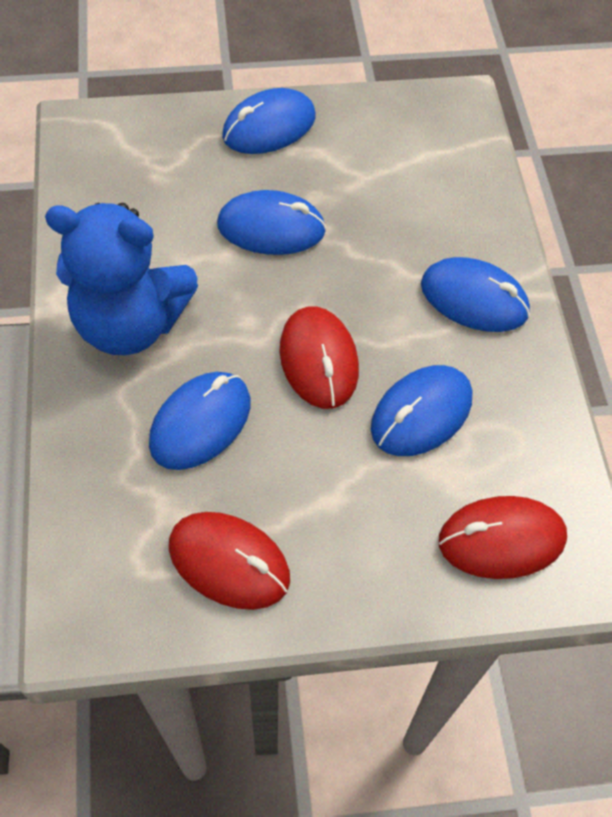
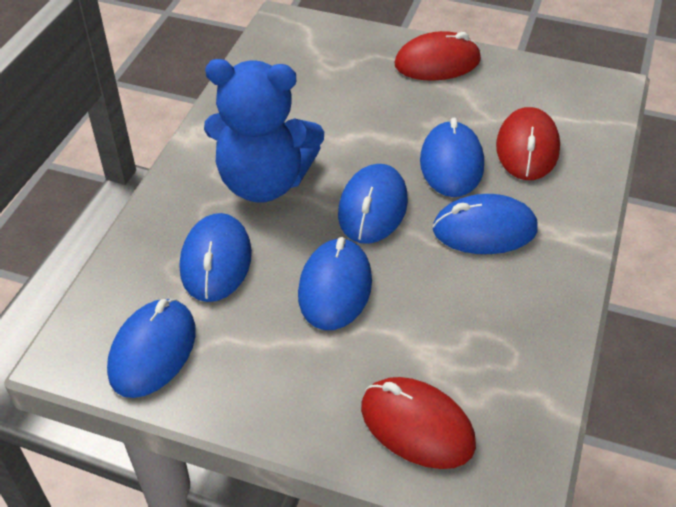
blue mouse: 5 -> 6

